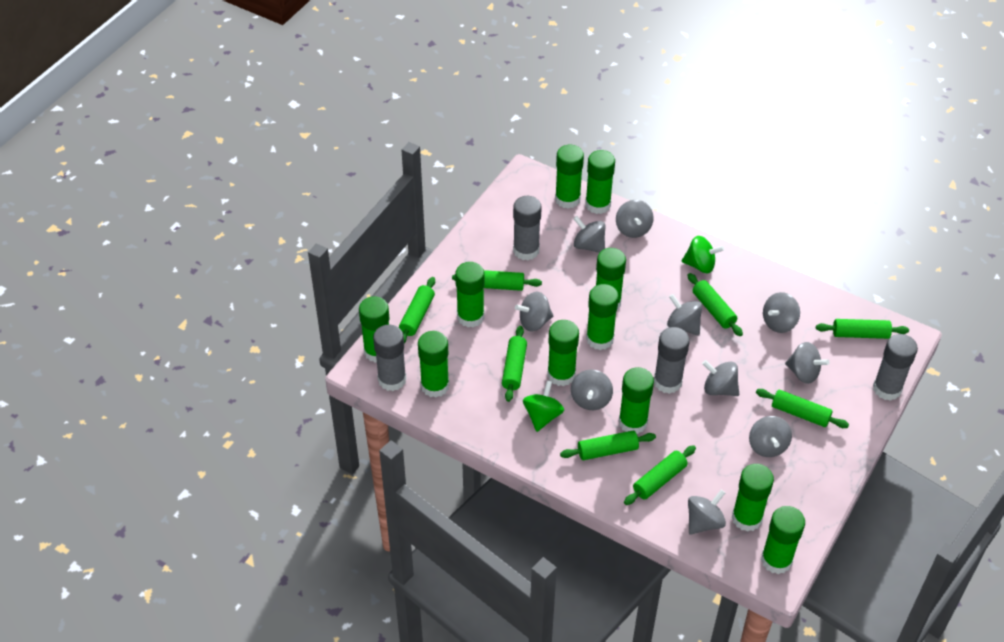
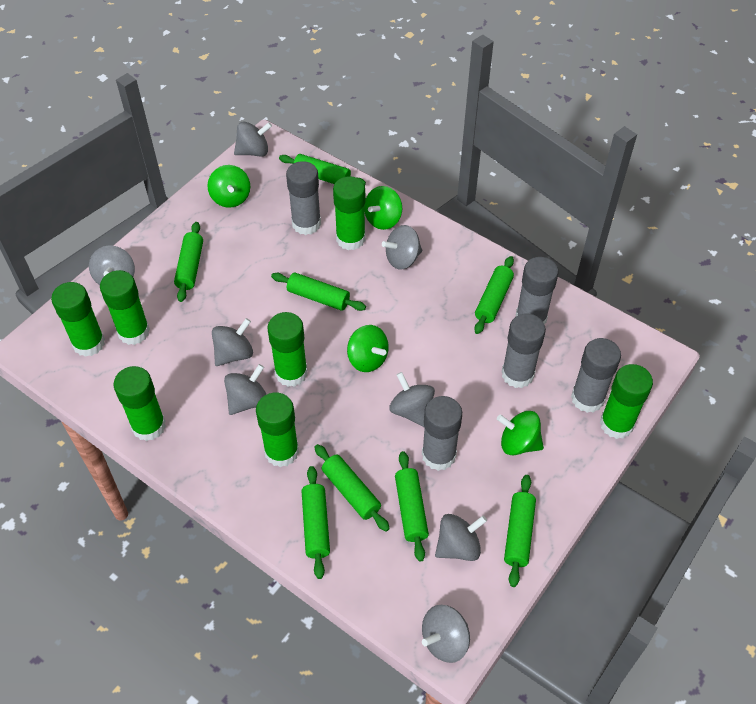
green glue stick: 11 -> 7
green spinning top: 2 -> 4
grey glue stick: 4 -> 5
grey spinning top: 10 -> 8

